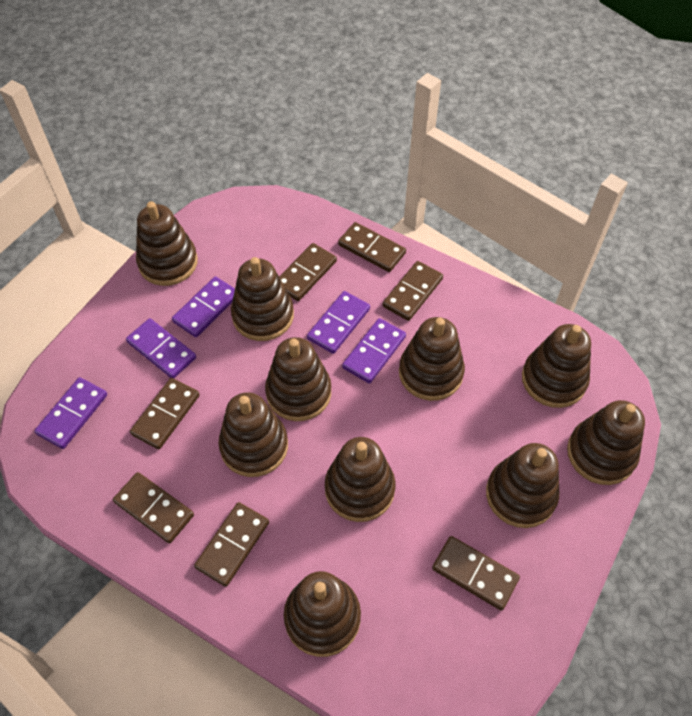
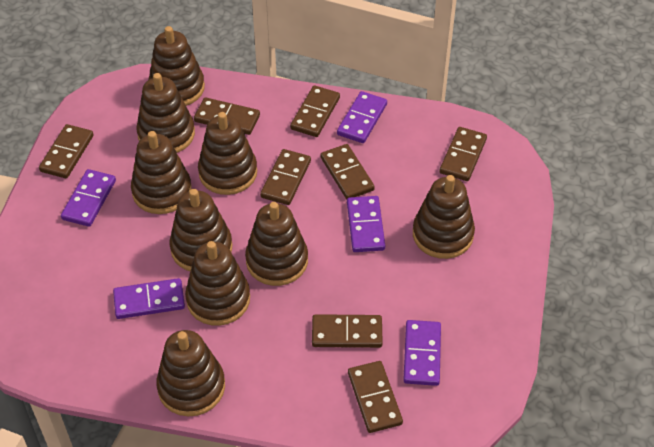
brown domino: 7 -> 8
brown stacking toy: 10 -> 9

